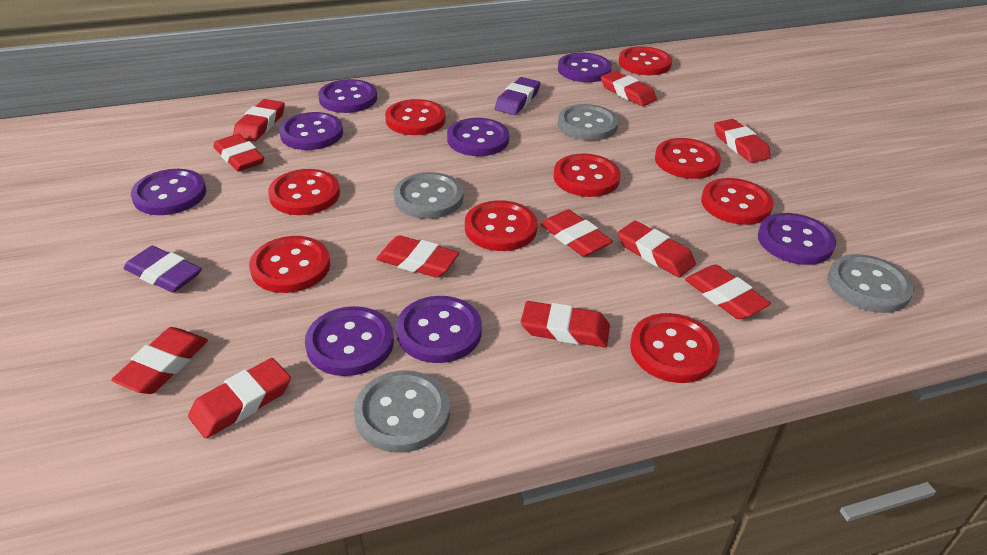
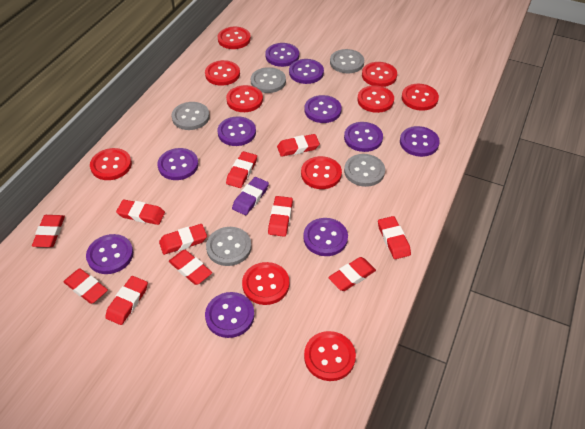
grey button: 4 -> 5
purple button: 8 -> 10
purple eraser: 2 -> 1
red button: 9 -> 10

